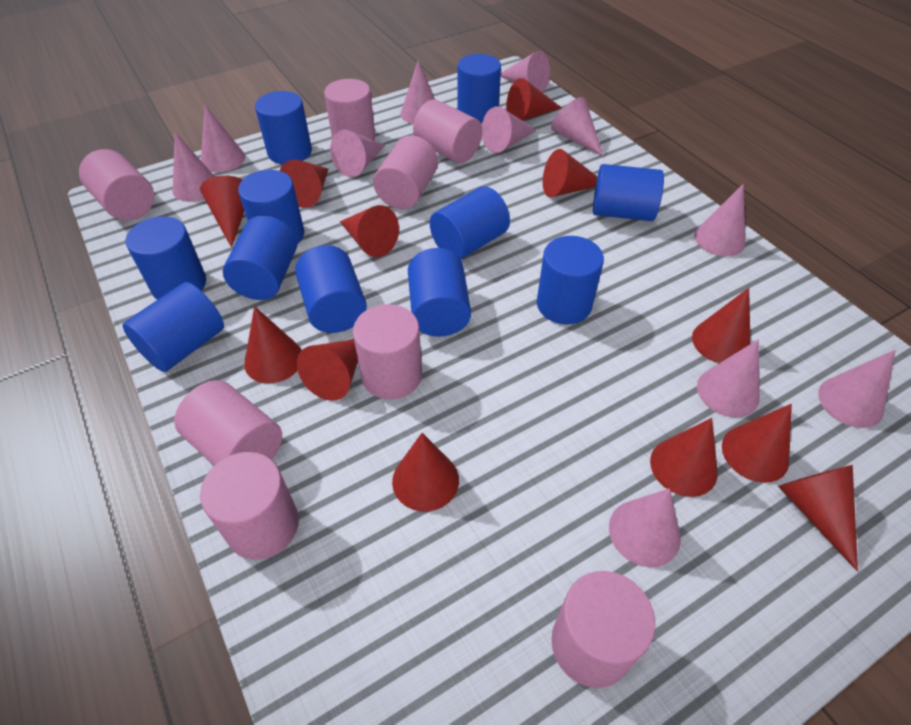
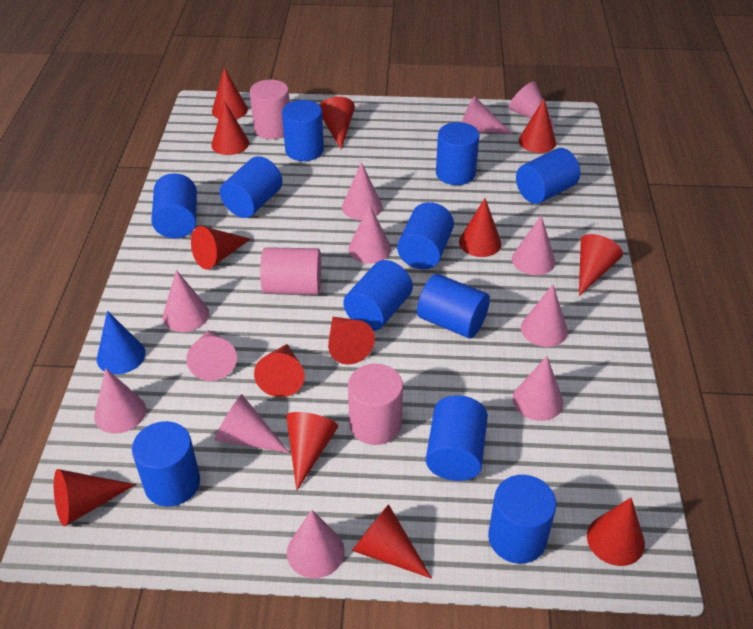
blue cone: 0 -> 1
pink cone: 11 -> 12
pink cylinder: 8 -> 3
red cone: 12 -> 13

